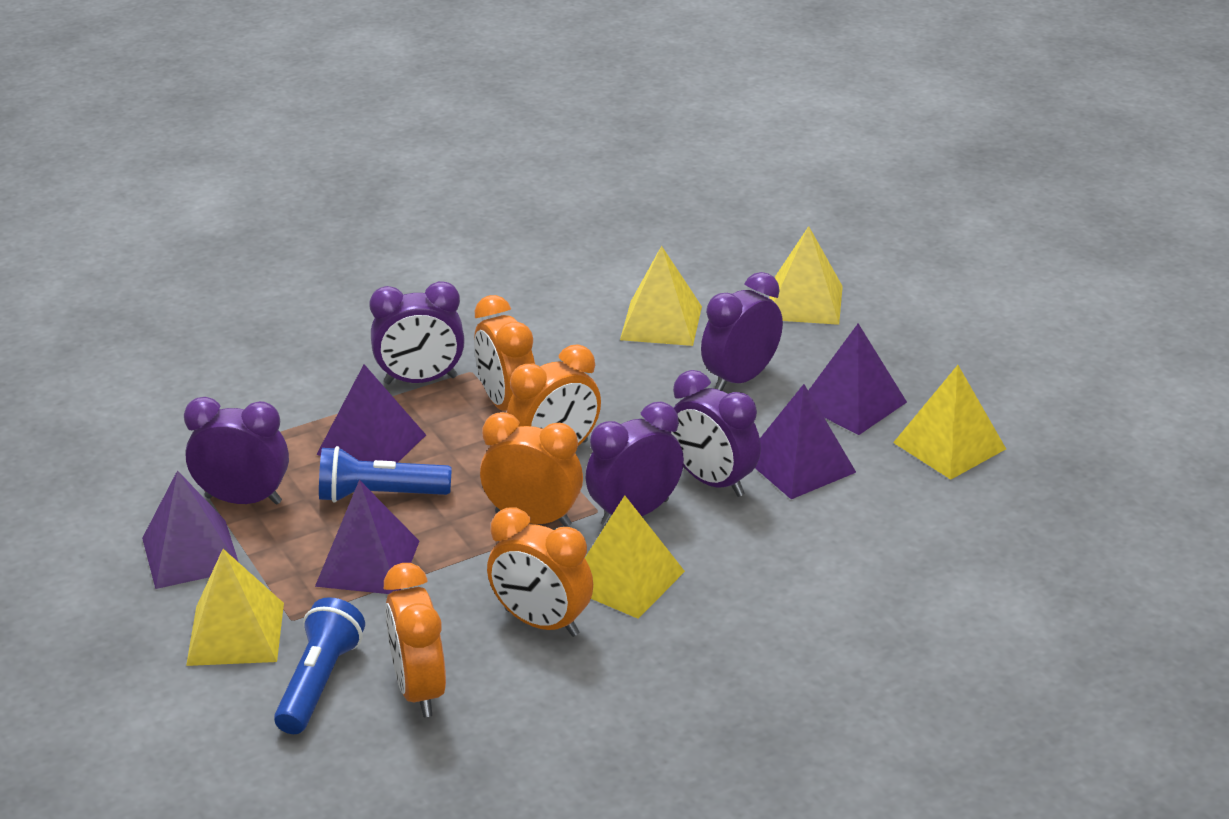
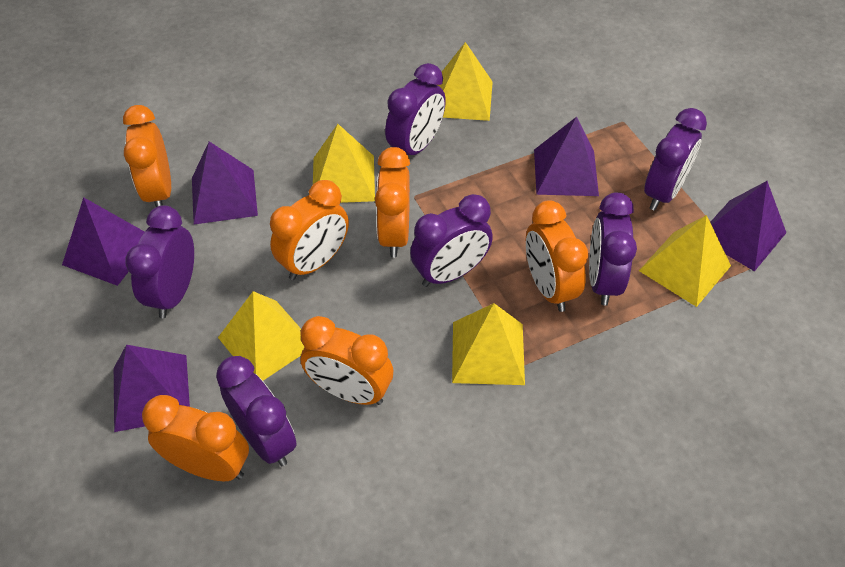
blue flashlight: 2 -> 0
orange clock: 5 -> 6
purple clock: 5 -> 6

